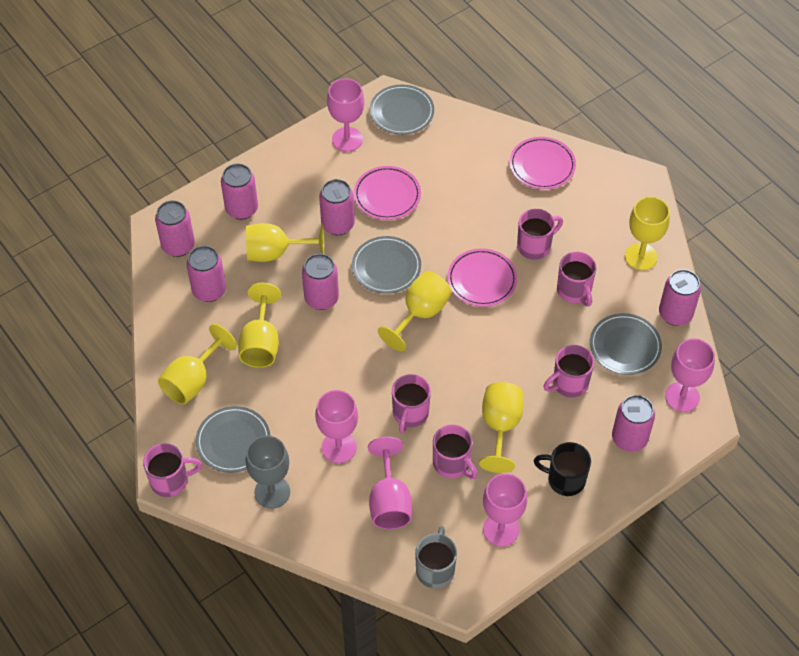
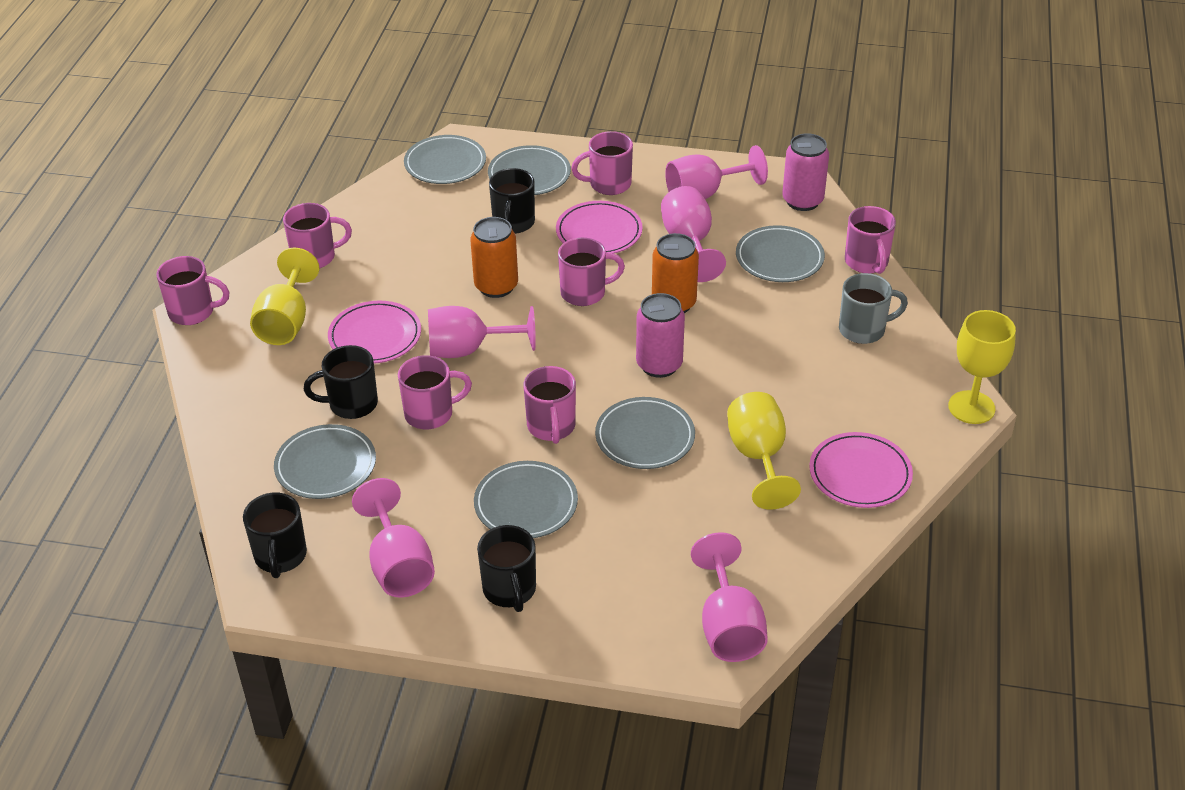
black mug: 1 -> 4
grey goblet: 1 -> 0
grey plate: 4 -> 6
orange can: 0 -> 2
pink can: 7 -> 2
pink mug: 6 -> 7
yellow goblet: 6 -> 3

